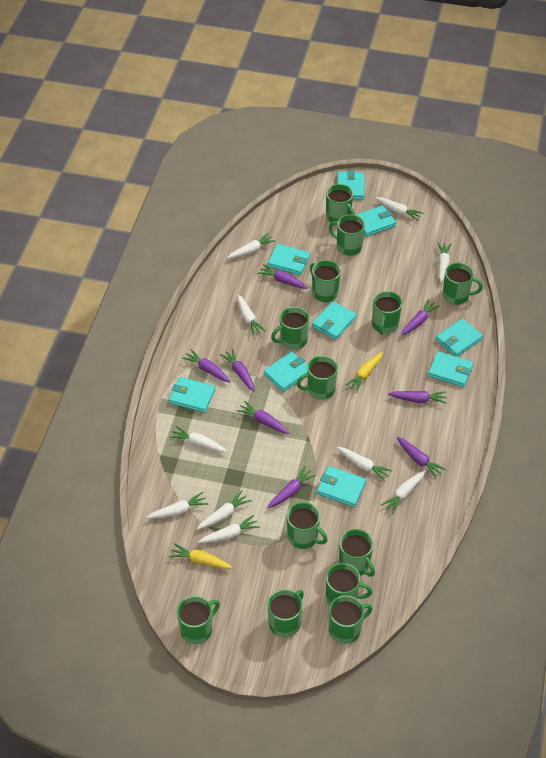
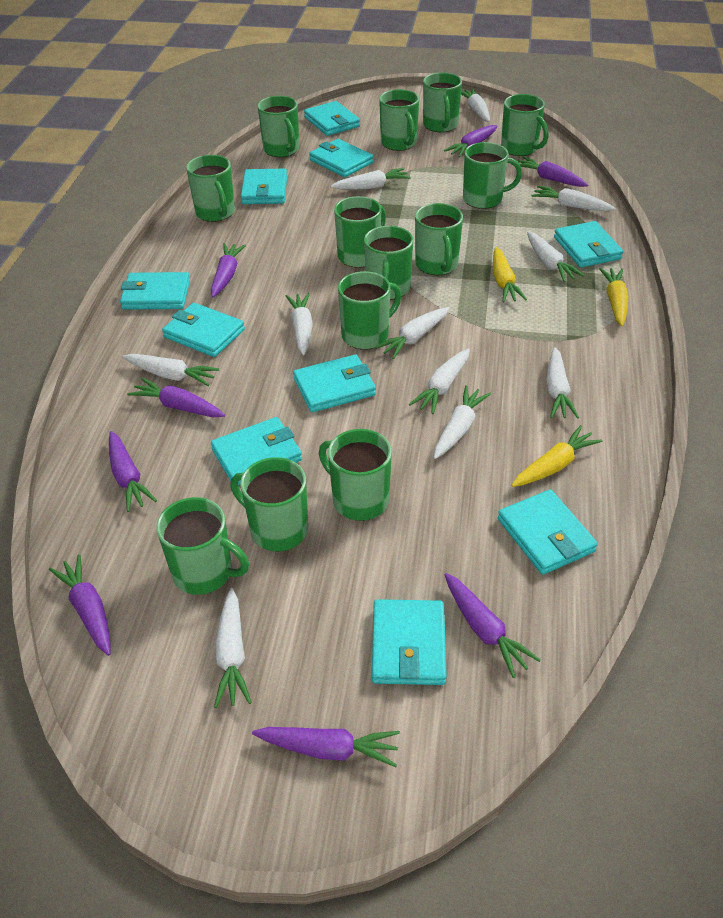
turquoise wallet: 9 -> 10
white carrot: 10 -> 11
yellow carrot: 2 -> 3

